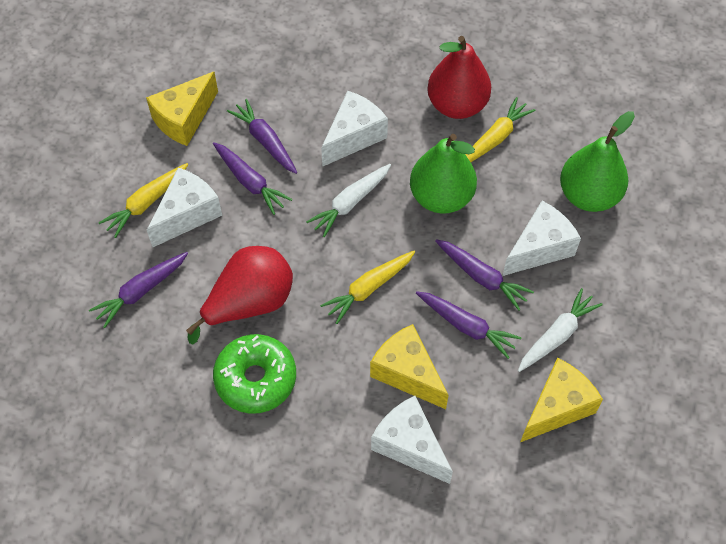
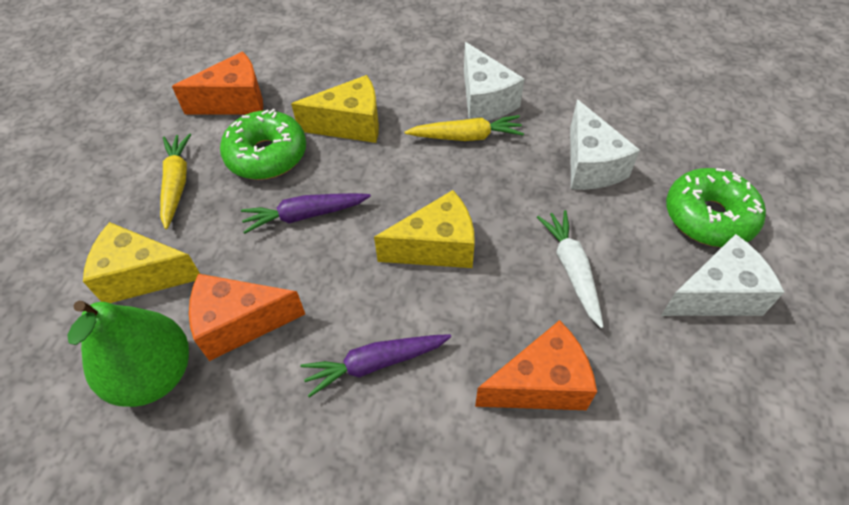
green donut: 1 -> 2
green pear: 2 -> 1
orange cheese: 0 -> 3
purple carrot: 5 -> 2
red pear: 2 -> 0
white carrot: 2 -> 1
white cheese: 4 -> 3
yellow carrot: 3 -> 2

